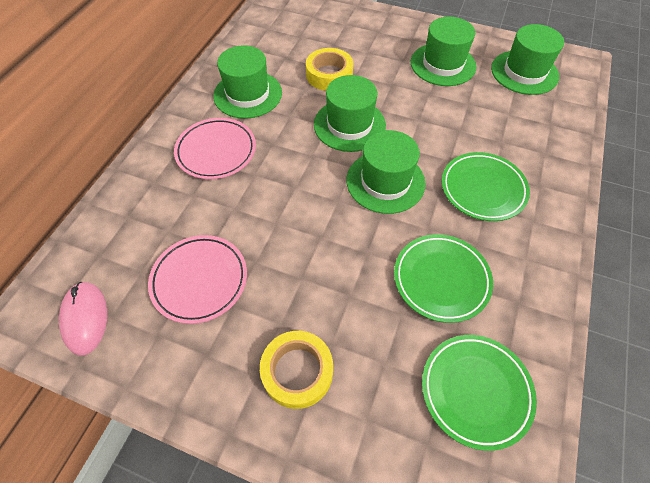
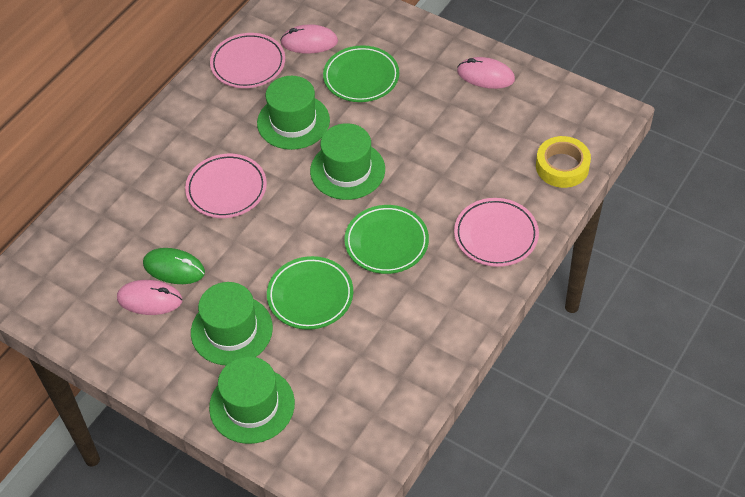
green hat: 5 -> 4
green mouse: 0 -> 1
pink mouse: 1 -> 3
pink plate: 2 -> 3
yellow tape: 2 -> 1

